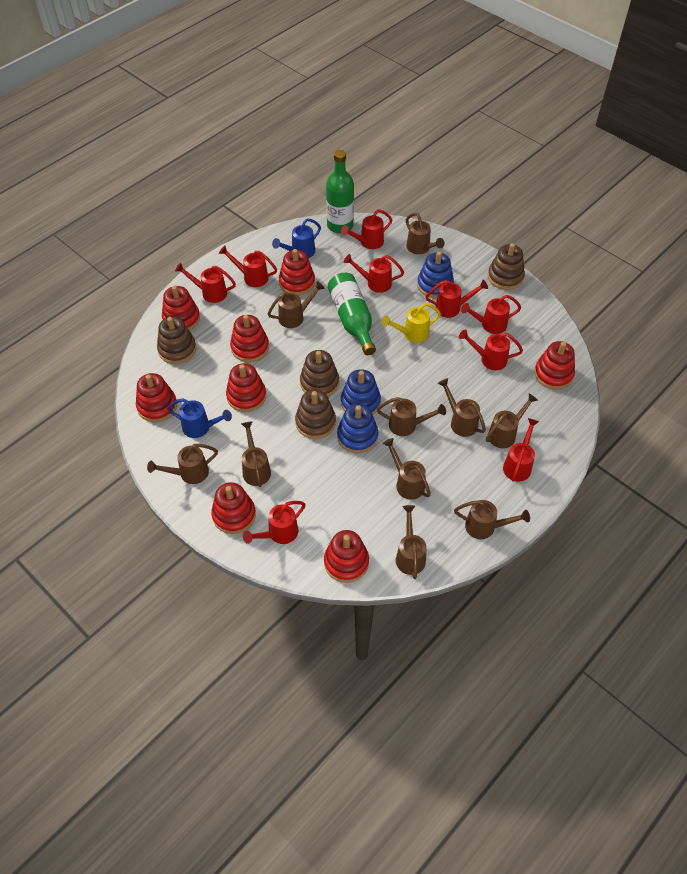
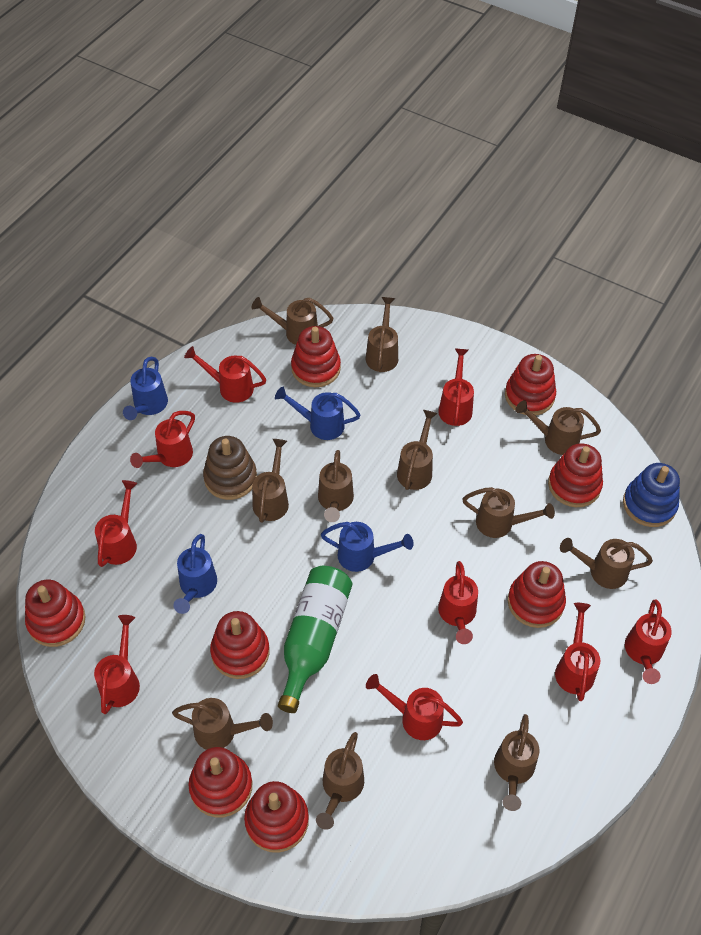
blue stacking toy: 3 -> 1
blue watering can: 2 -> 4
brown stacking toy: 4 -> 1
brown watering can: 10 -> 11
green bottle: 2 -> 1
yellow watering can: 1 -> 0

